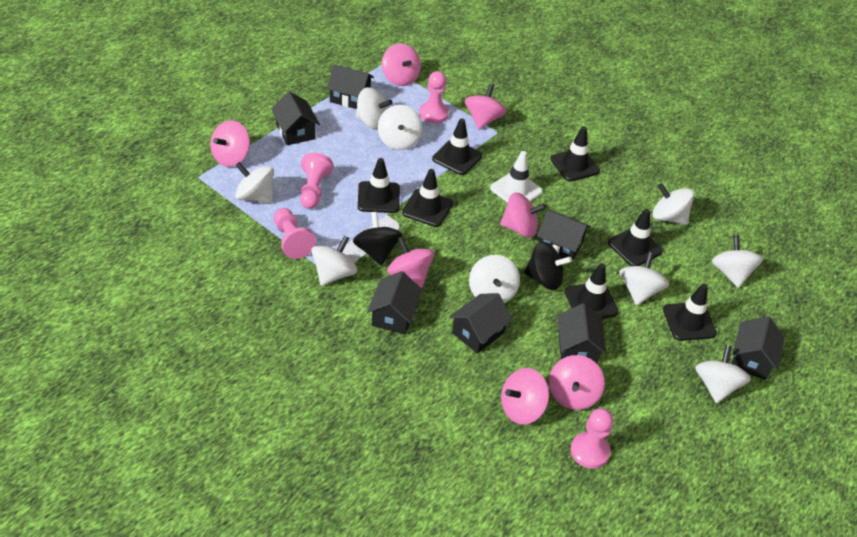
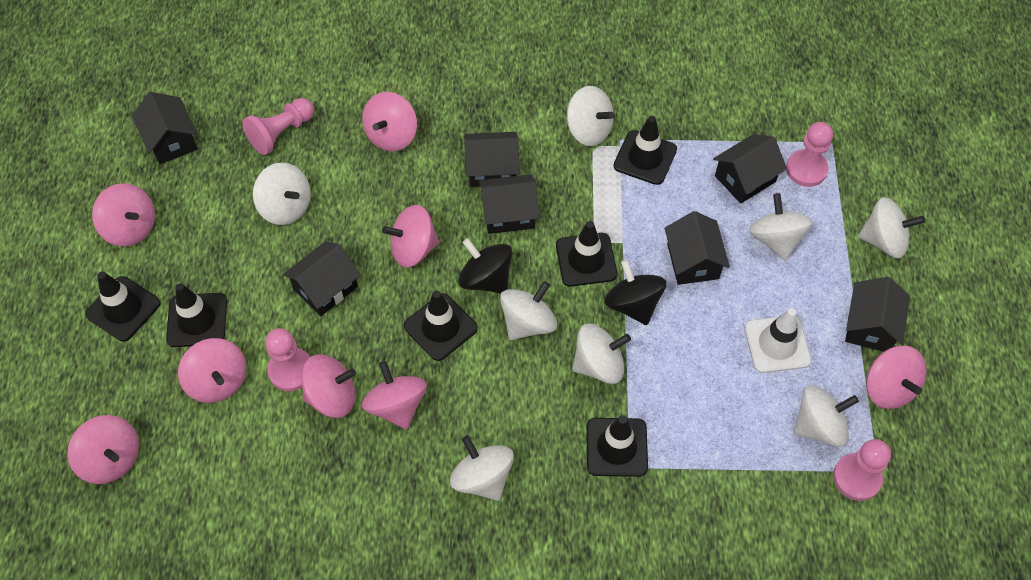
black traffic cone: 7 -> 6
pink spinning top: 7 -> 8
white spinning top: 9 -> 8

